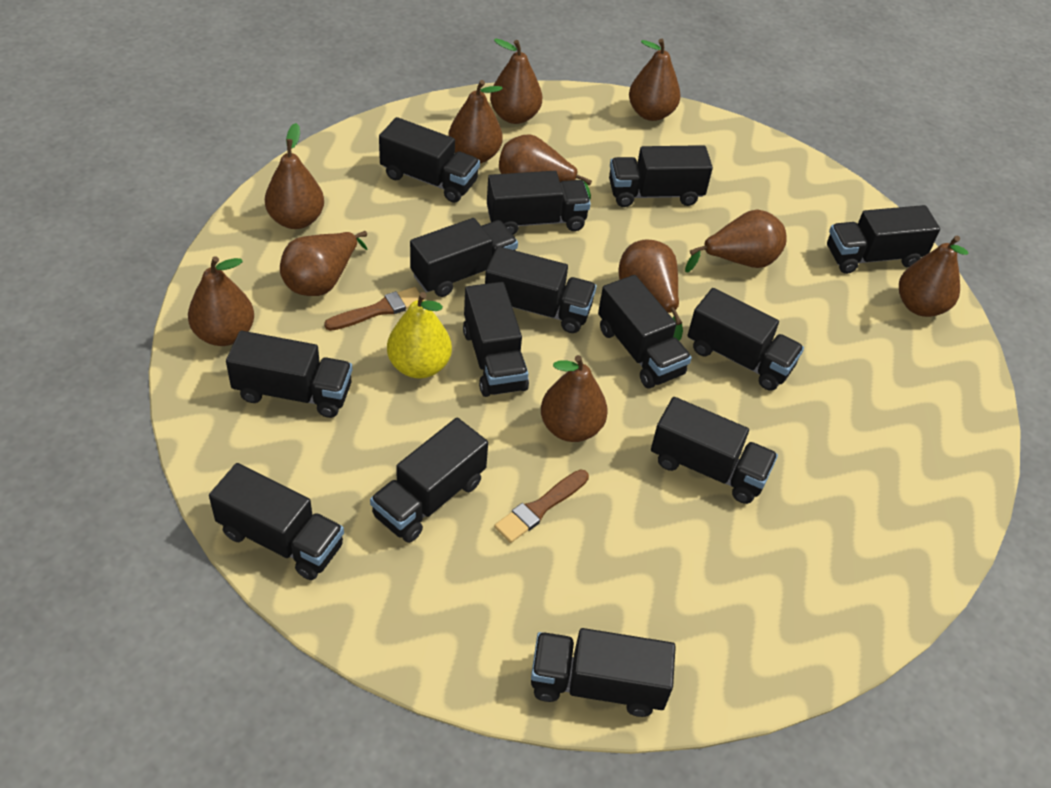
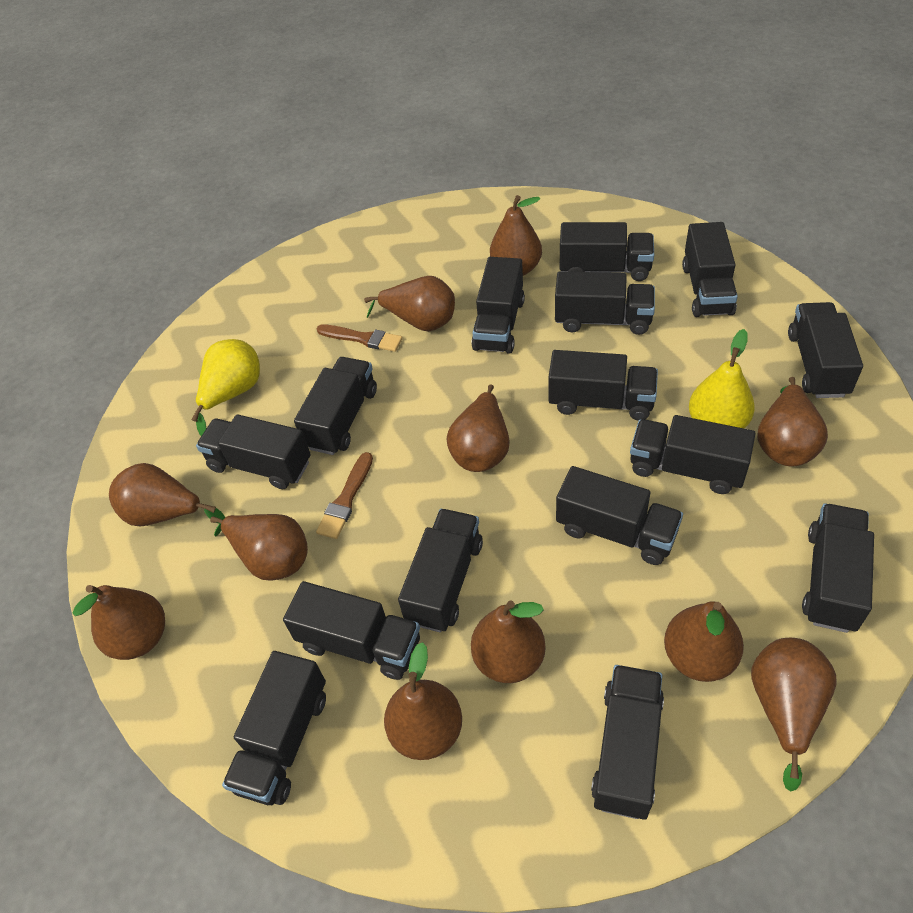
black truck: 14 -> 15
yellow pear: 1 -> 2

